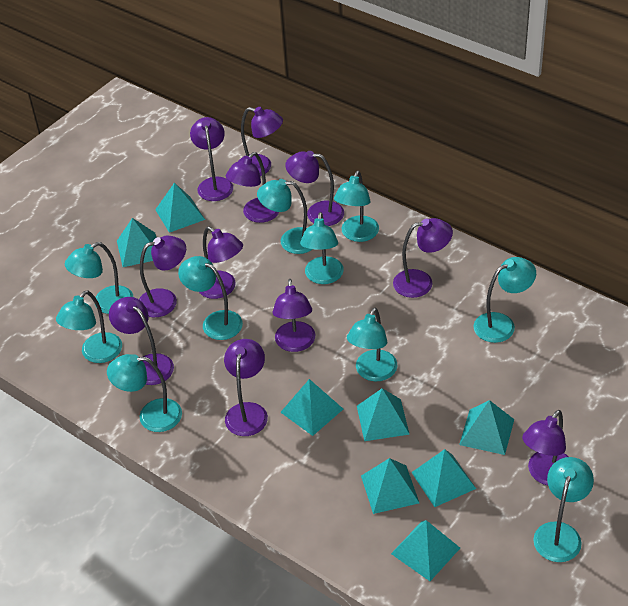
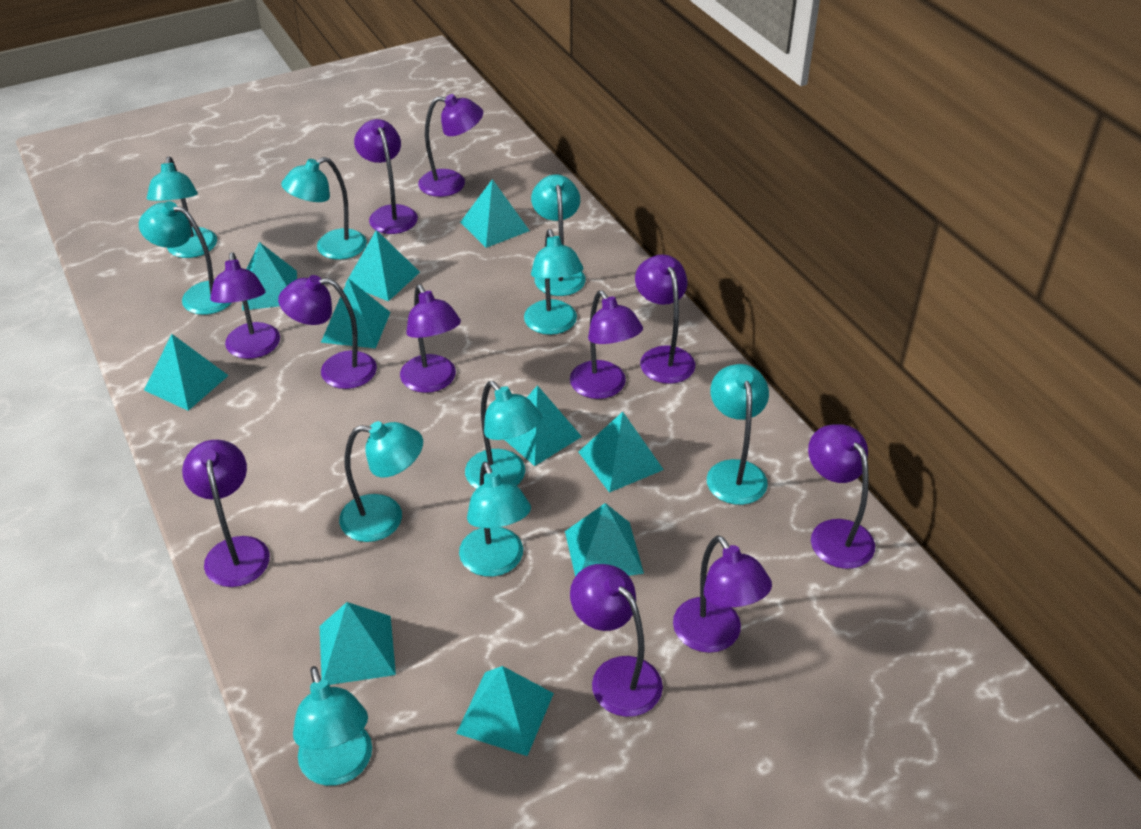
turquoise pyramid: 8 -> 10

